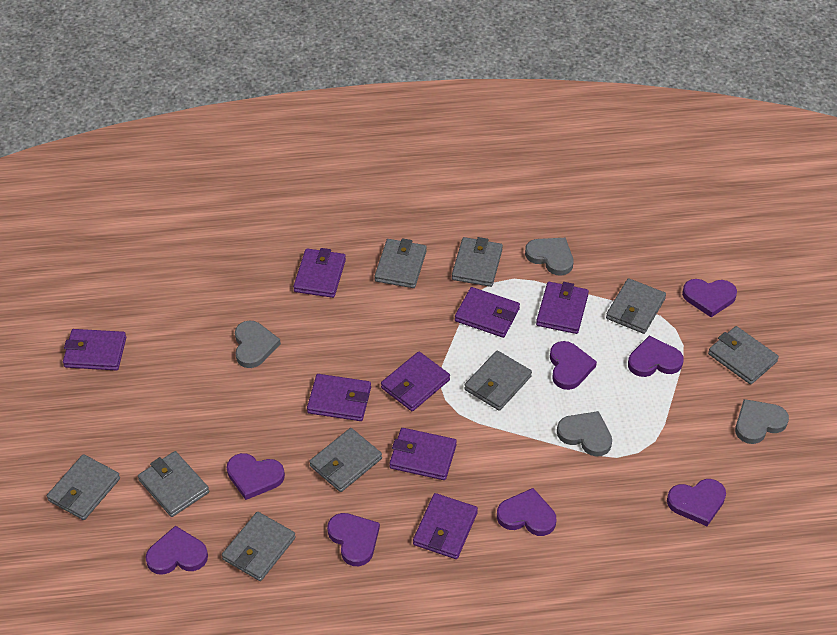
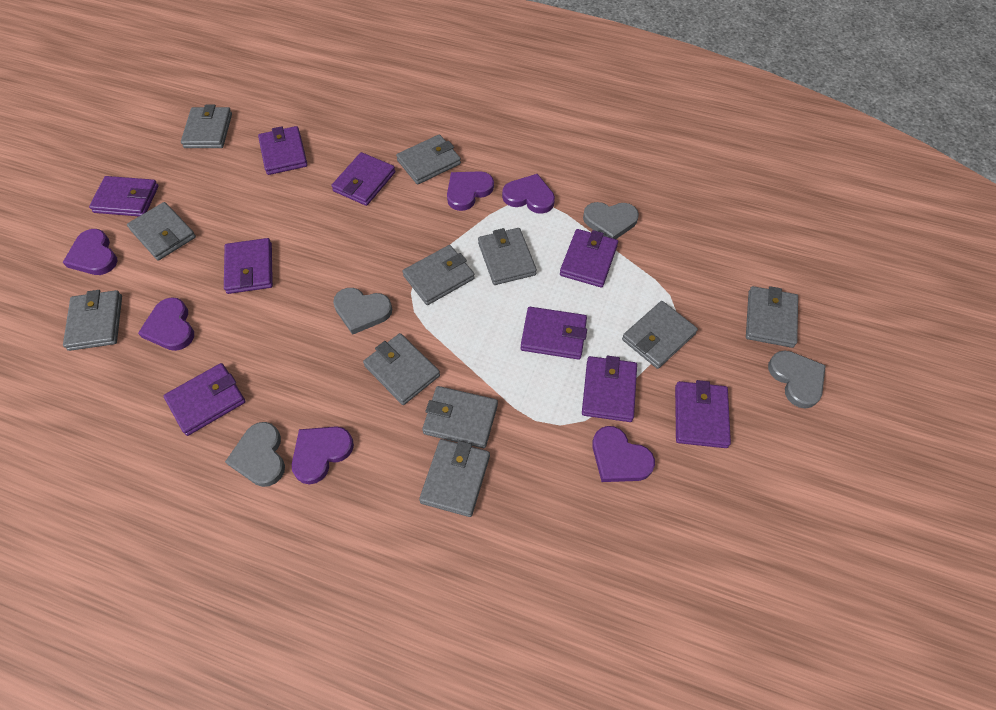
grey wallet: 9 -> 11
purple heart: 8 -> 6
purple wallet: 8 -> 9

